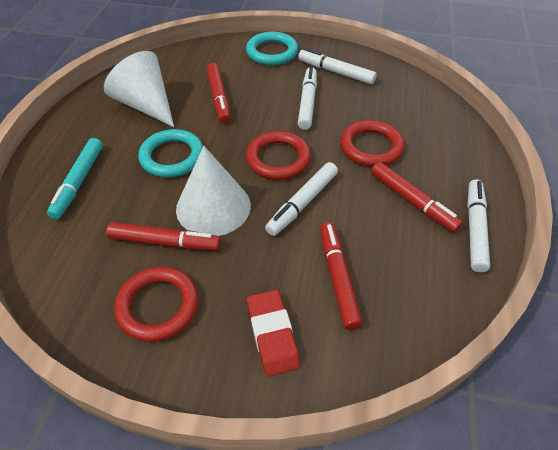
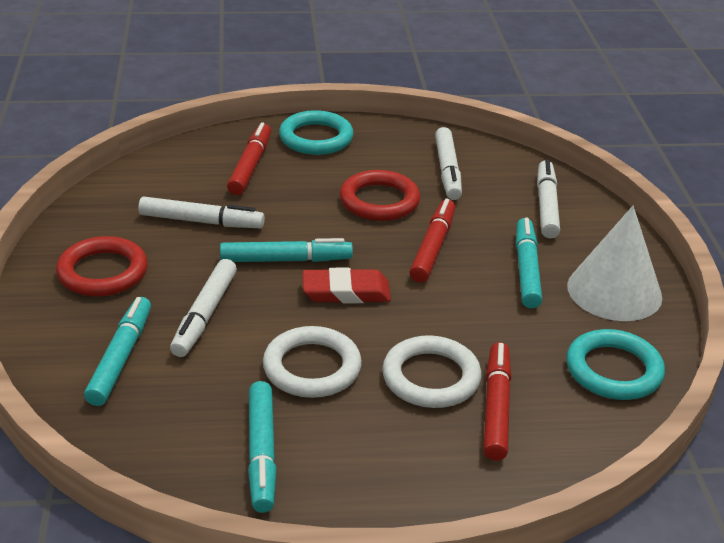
red marker: 4 -> 3
red ring: 3 -> 2
turquoise marker: 1 -> 4
white cone: 2 -> 1
white ring: 0 -> 2

